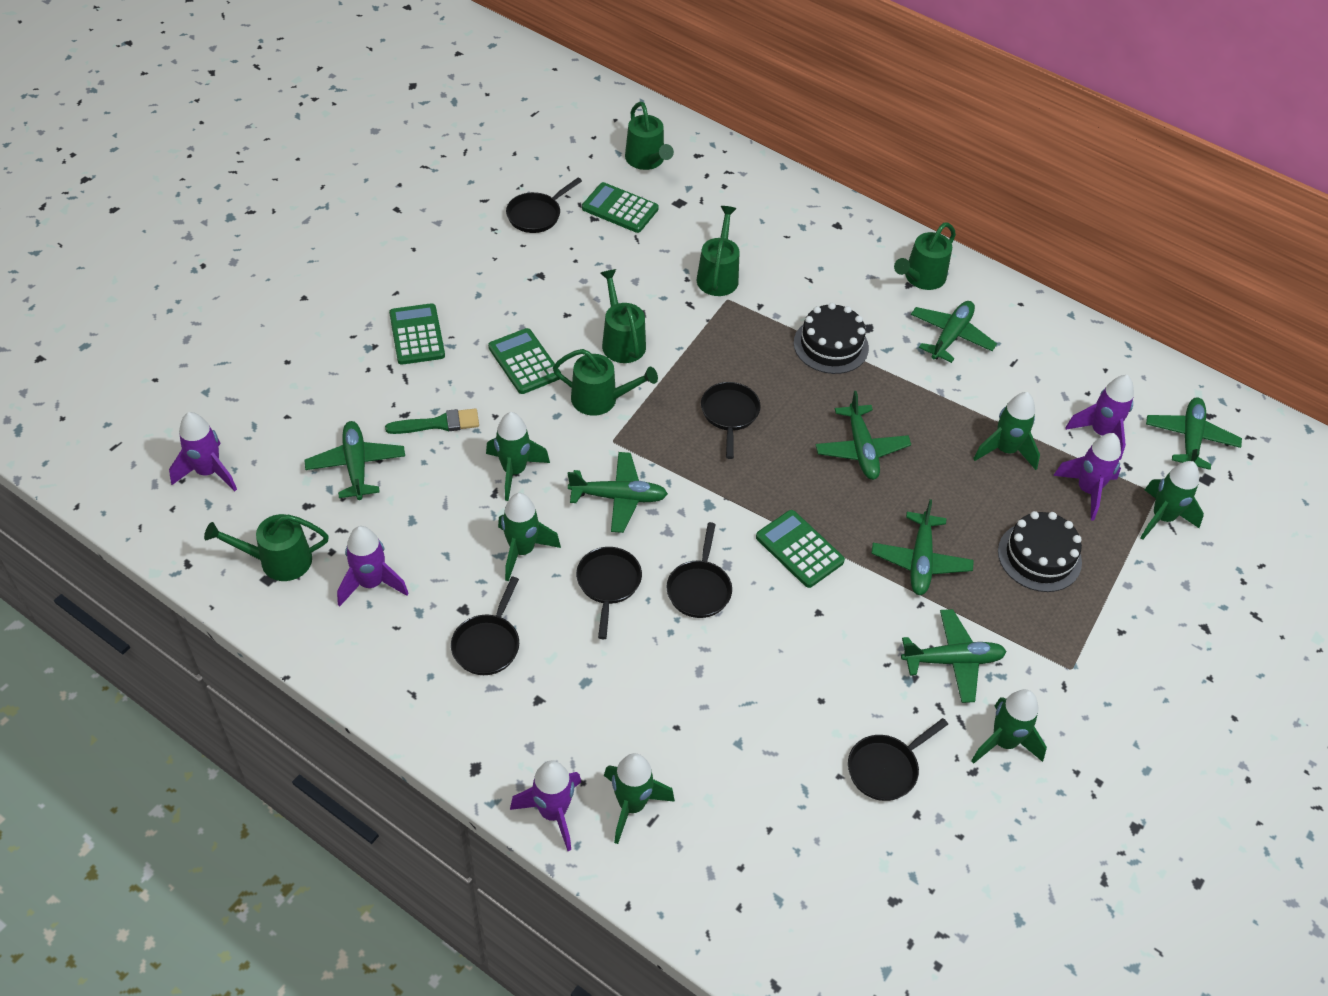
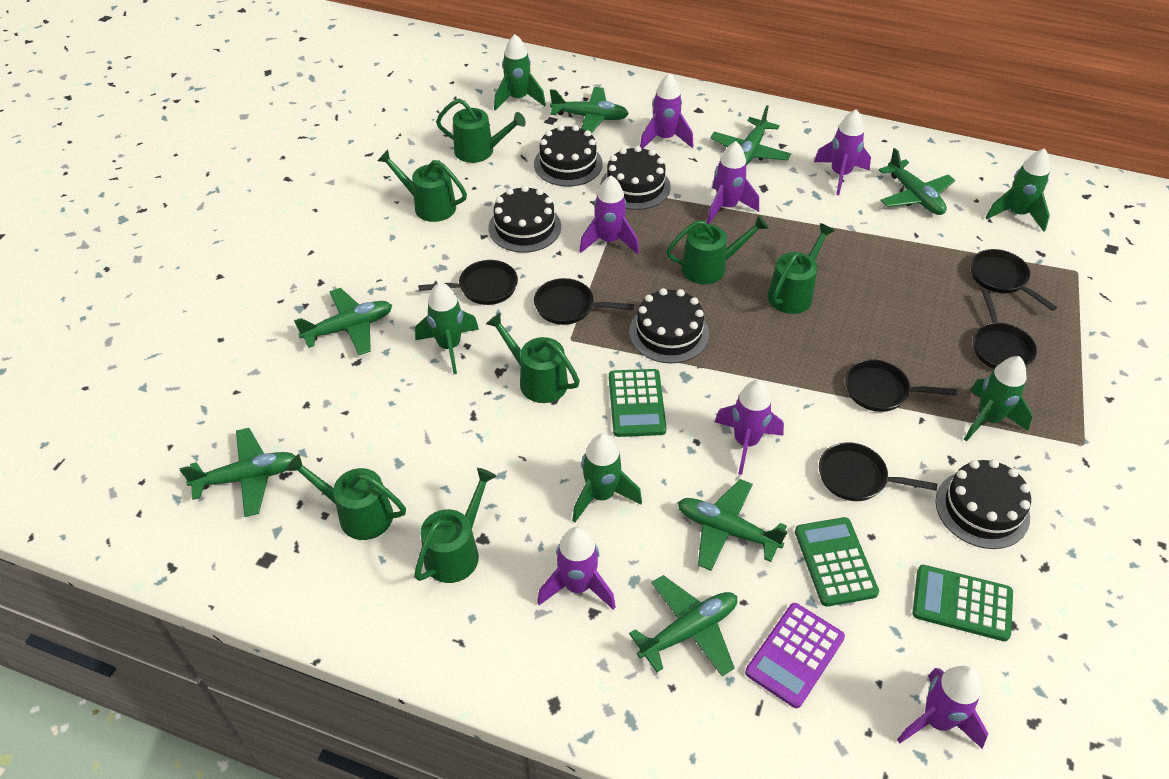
black cake: 2 -> 5
green brush: 1 -> 0
green calculator: 4 -> 3
green rocket: 6 -> 5
green watering can: 6 -> 7
purple calculator: 0 -> 1
purple rocket: 5 -> 7

